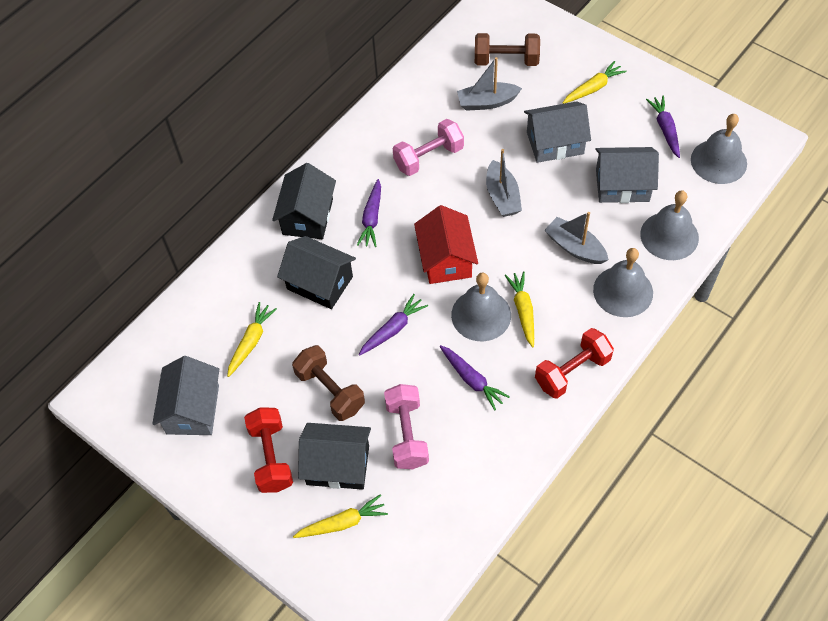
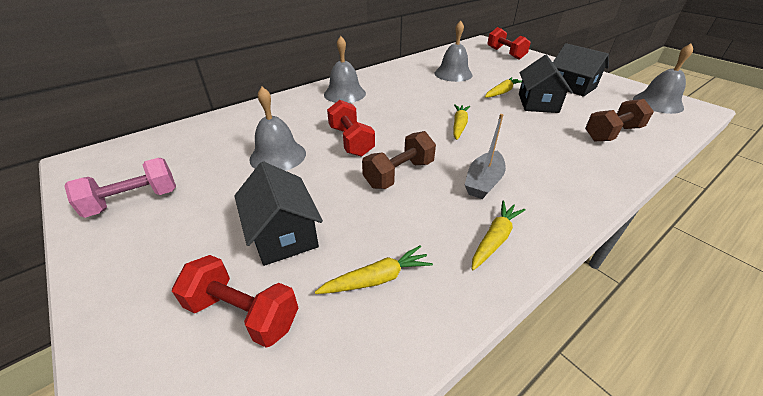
grey boat: 3 -> 1
grey house: 3 -> 0
pink dumbbell: 2 -> 1
purple carrot: 4 -> 0
red dumbbell: 2 -> 3
red house: 1 -> 0

